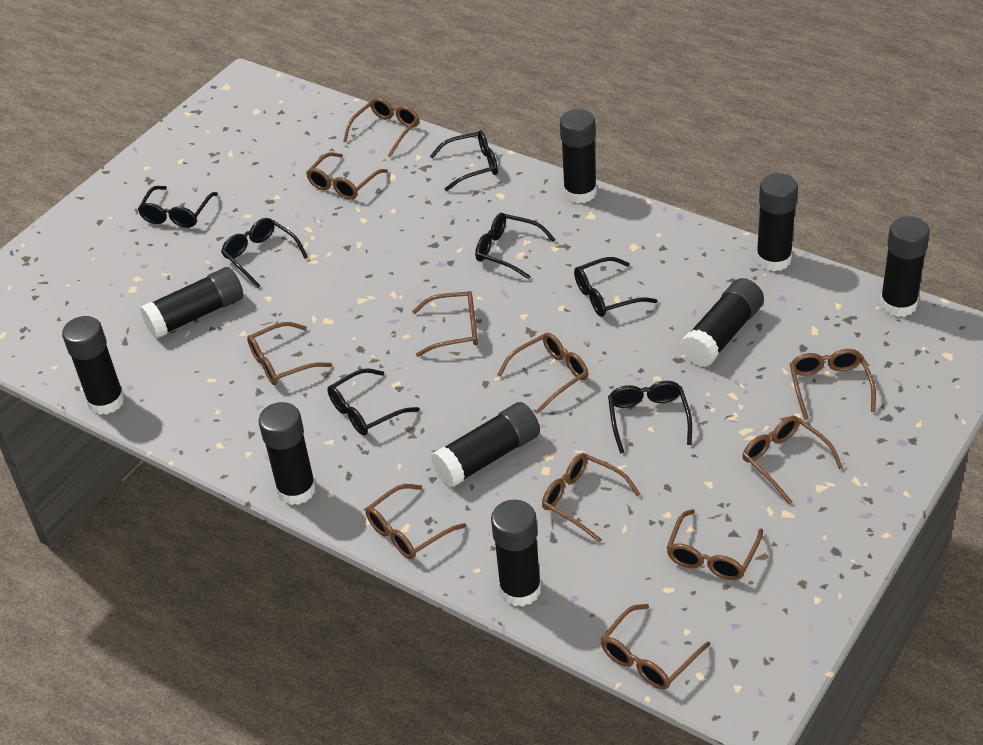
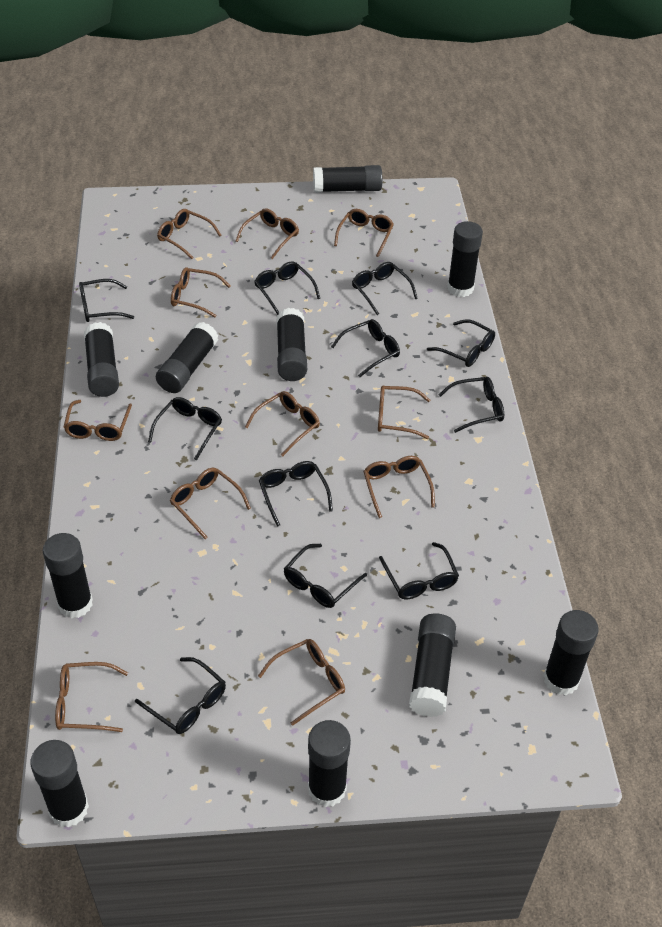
black glasses: 7 -> 11
black glue stick: 9 -> 10

